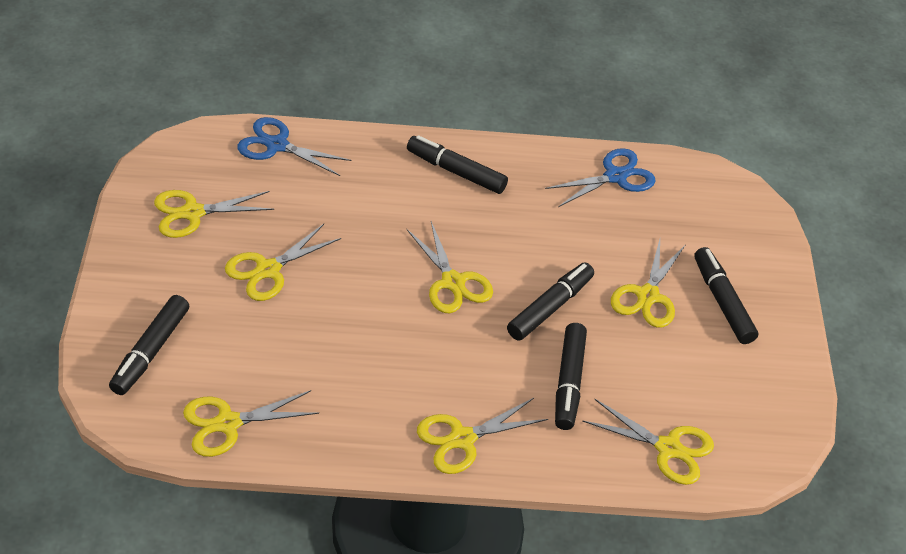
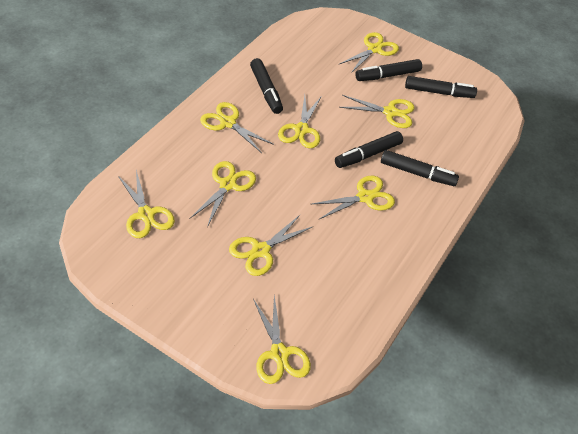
blue scissors: 2 -> 0
yellow scissors: 7 -> 9

